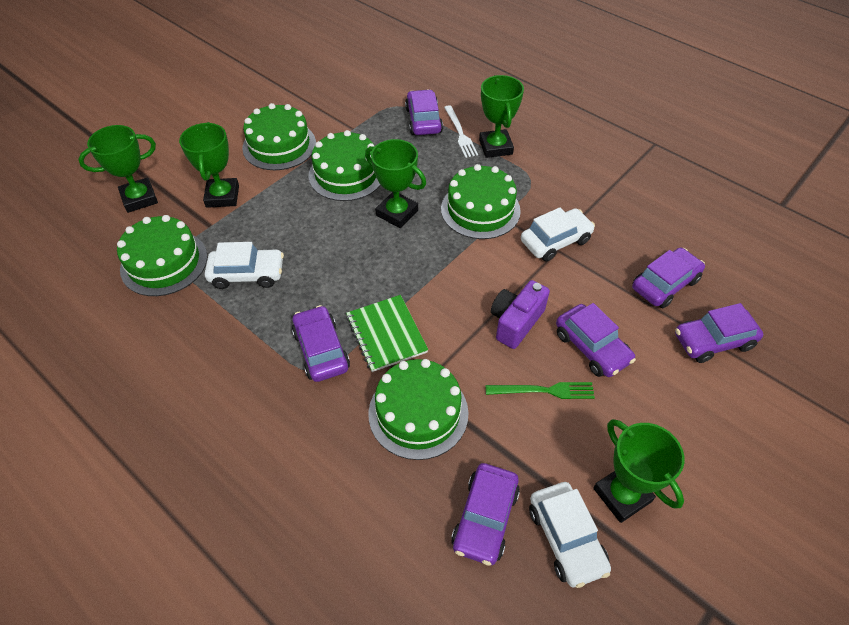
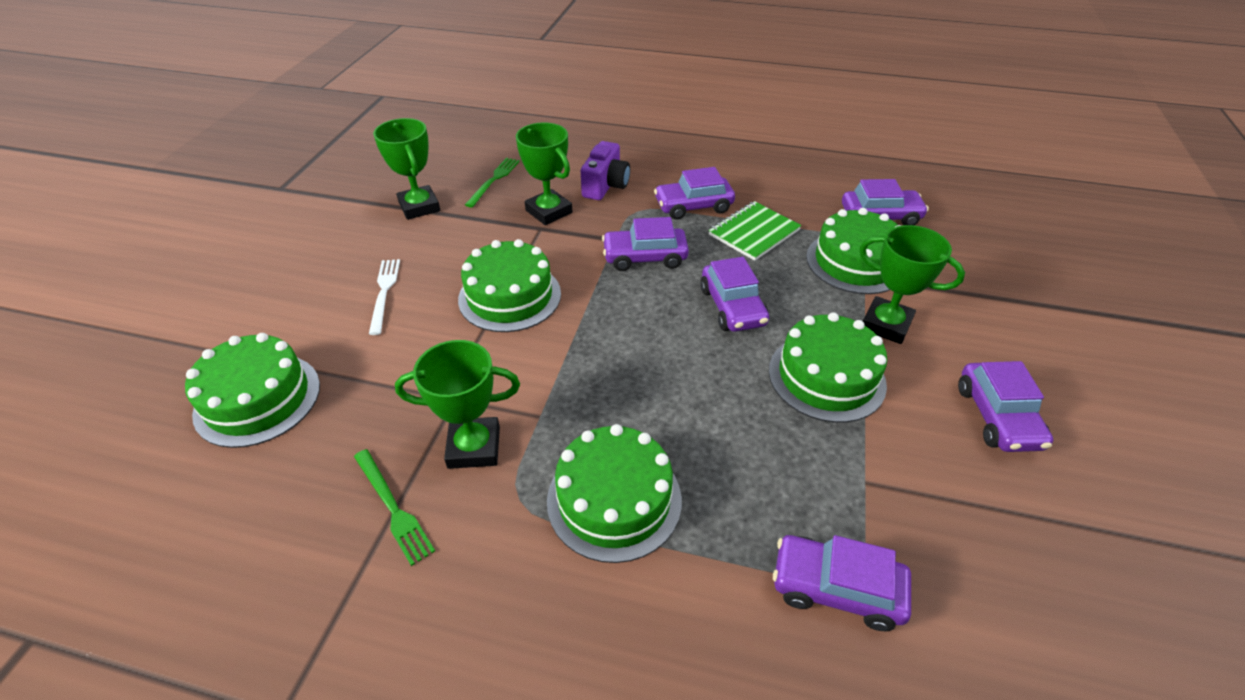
green fork: 1 -> 2
green trophy: 5 -> 4
white car: 3 -> 0

